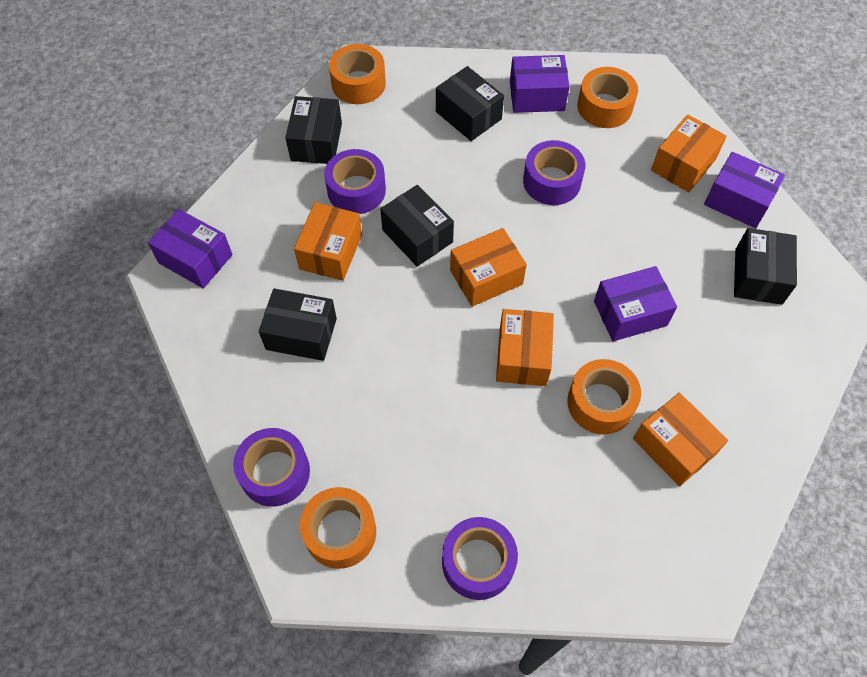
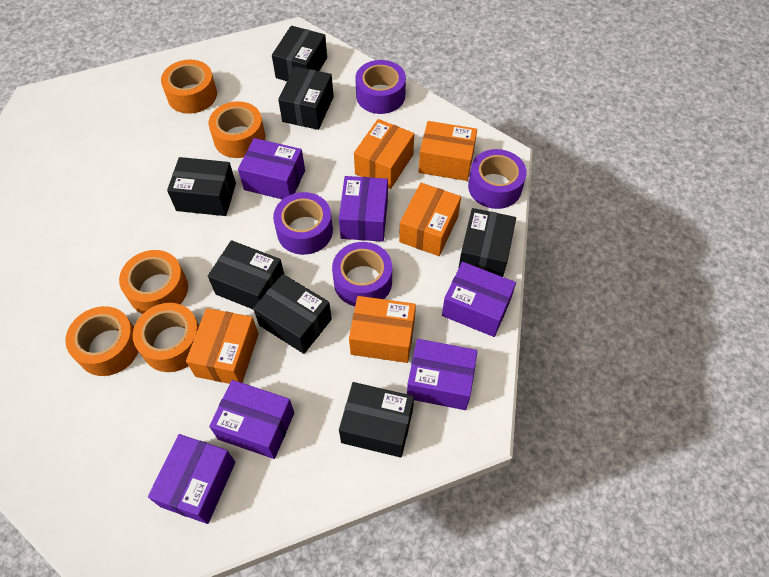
black box: 5 -> 7
orange tape: 4 -> 5
purple box: 4 -> 6

